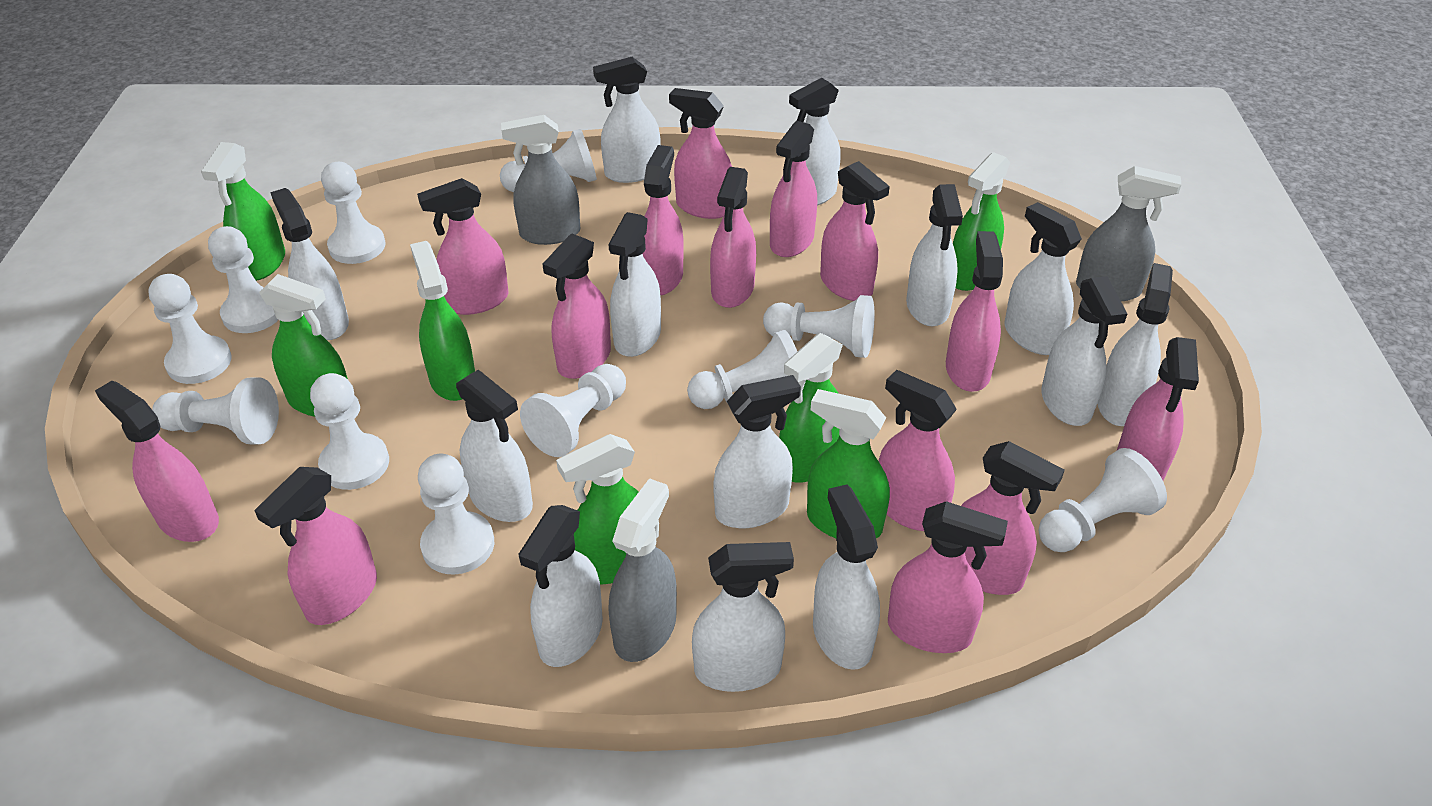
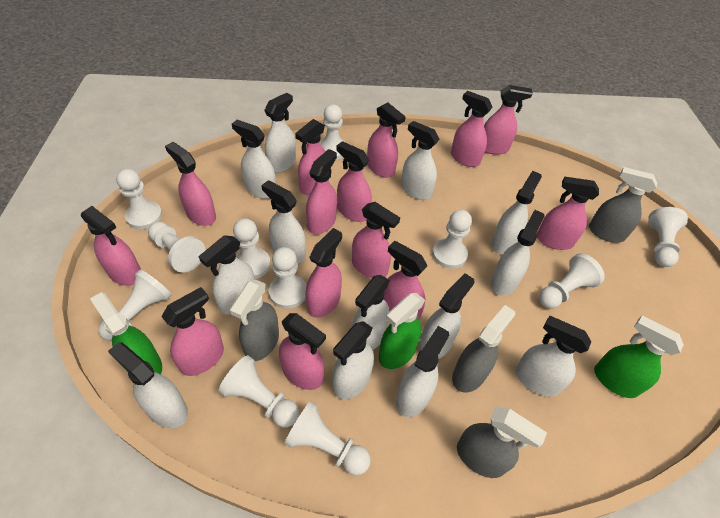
green spray bottle: 7 -> 3
grey spray bottle: 3 -> 4

